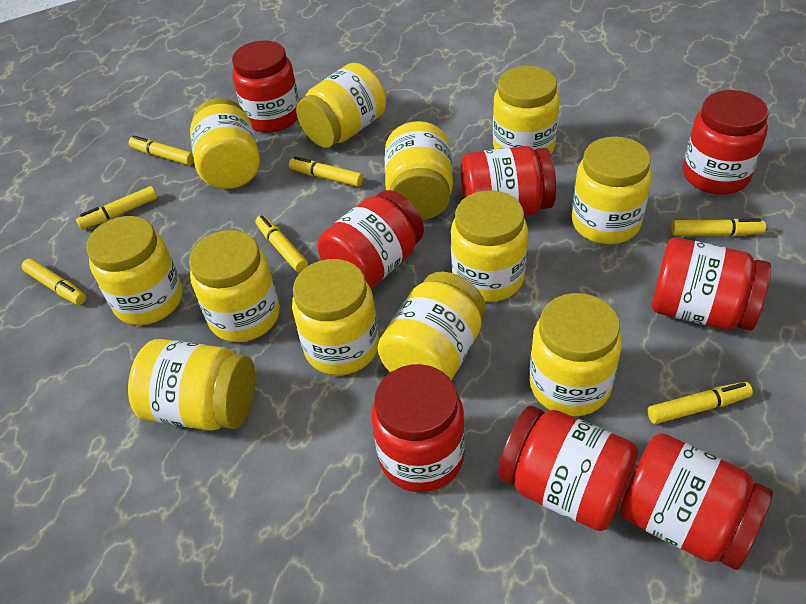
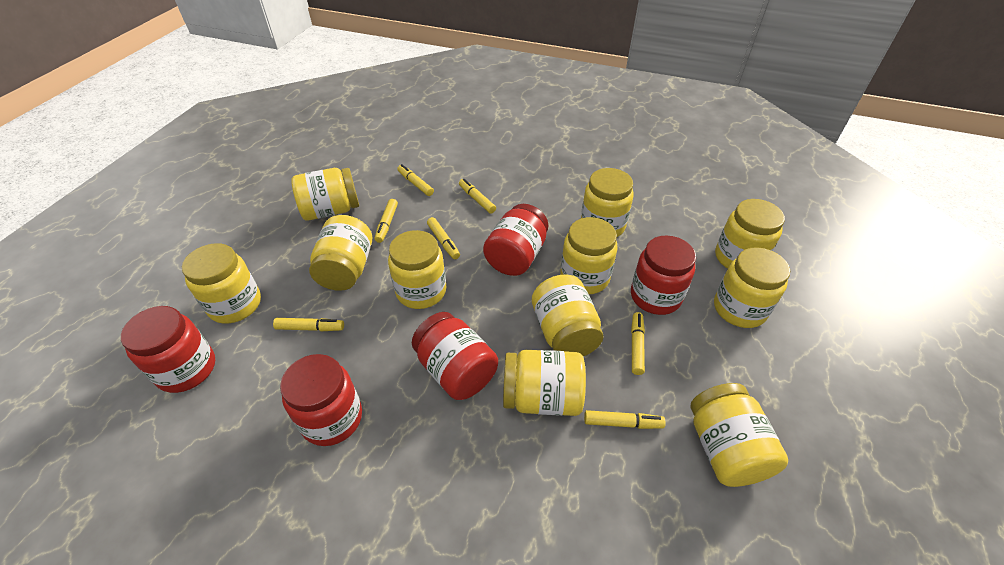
red jar: 8 -> 5
yellow jar: 12 -> 11

